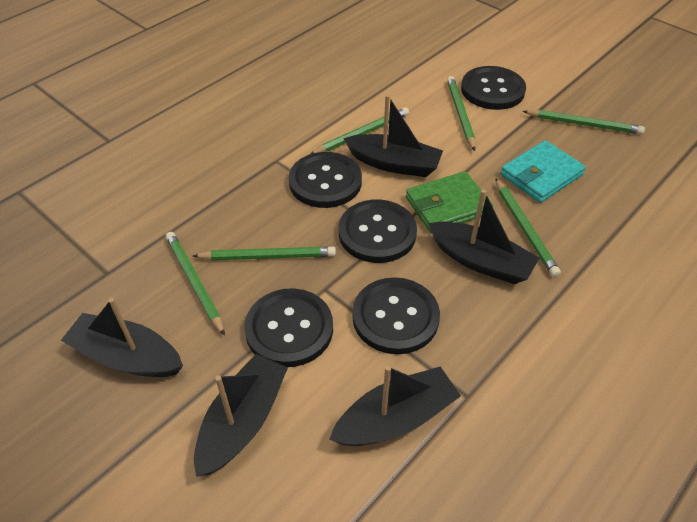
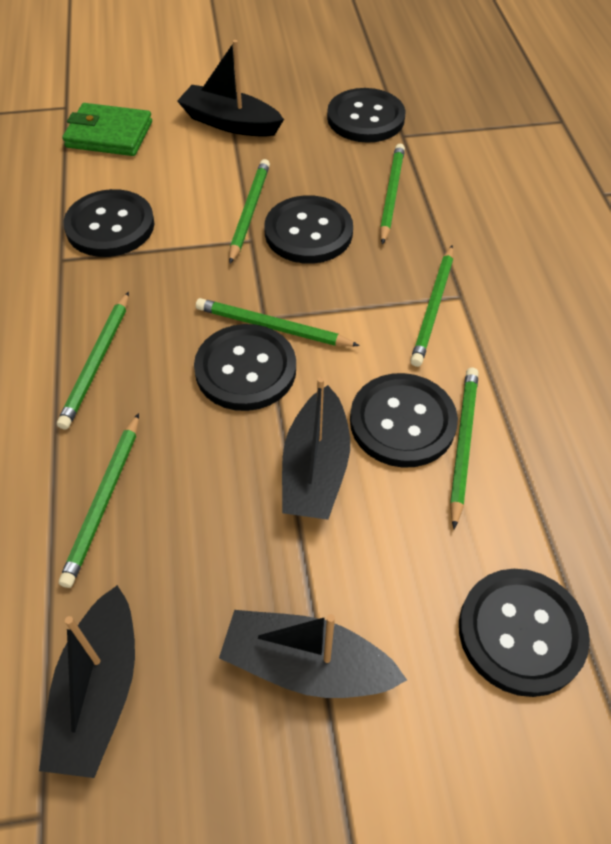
black boat: 5 -> 4
black button: 5 -> 6
green pencil: 6 -> 7
turquoise wallet: 1 -> 0

